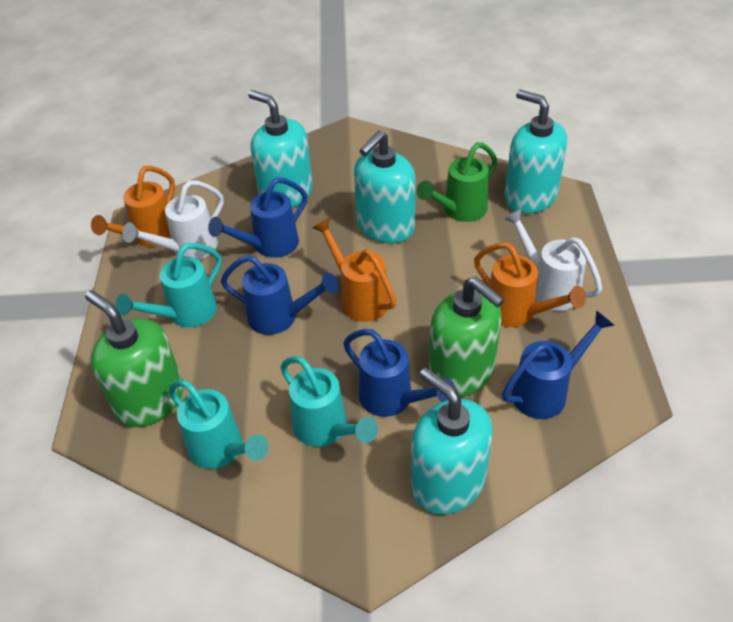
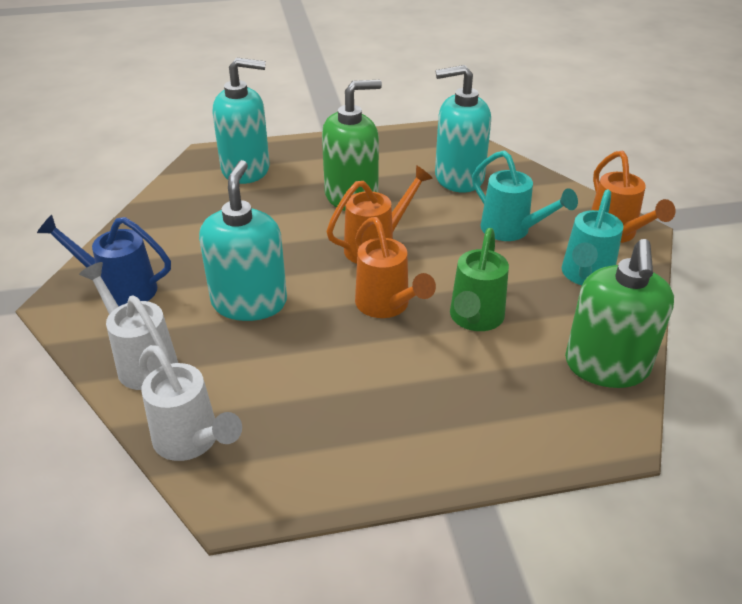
blue watering can: 4 -> 1
turquoise soap dispenser: 4 -> 3
turquoise watering can: 3 -> 2

